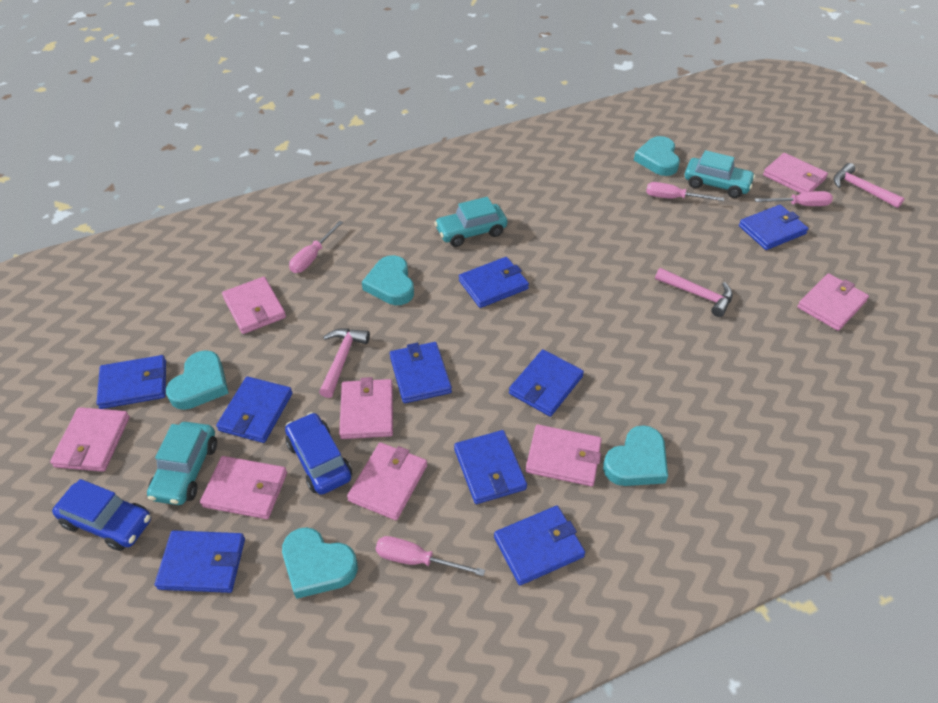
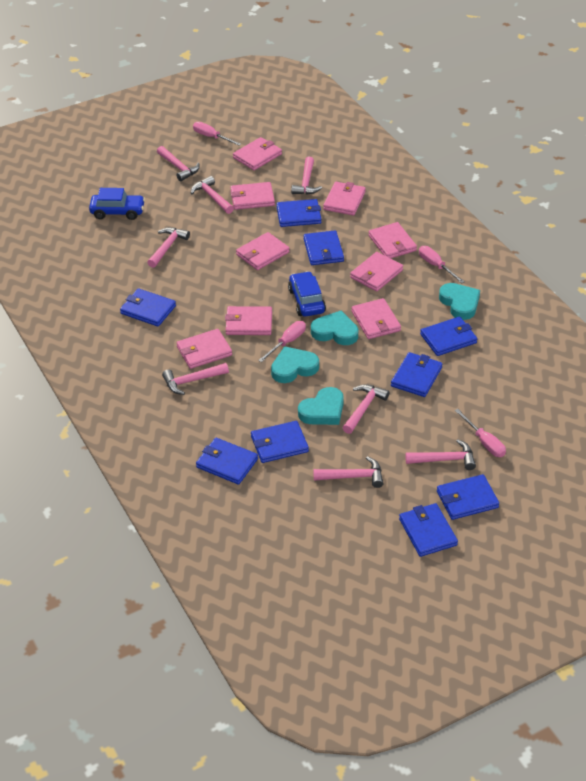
pink hammer: 3 -> 8
pink wallet: 8 -> 9
turquoise car: 3 -> 0
turquoise heart: 5 -> 4

